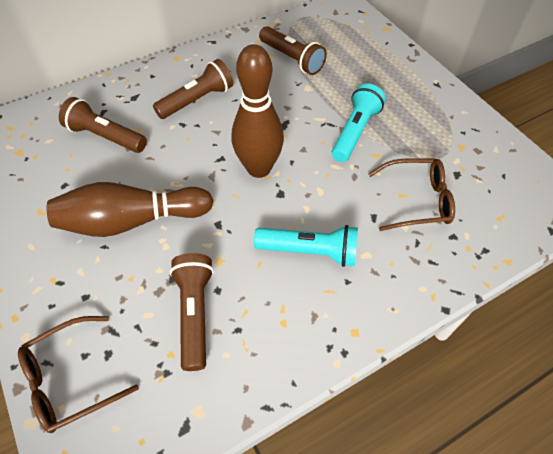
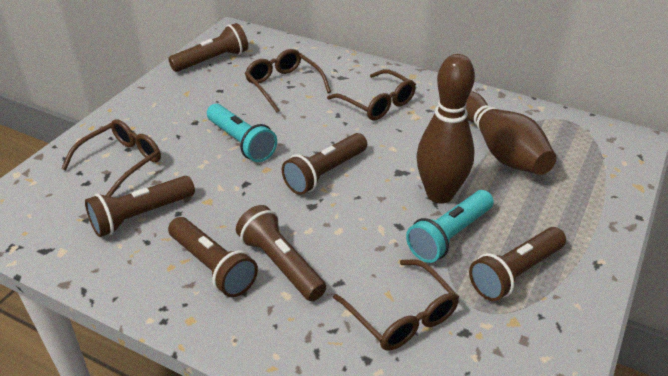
brown flashlight: 4 -> 6
brown glasses: 2 -> 4

